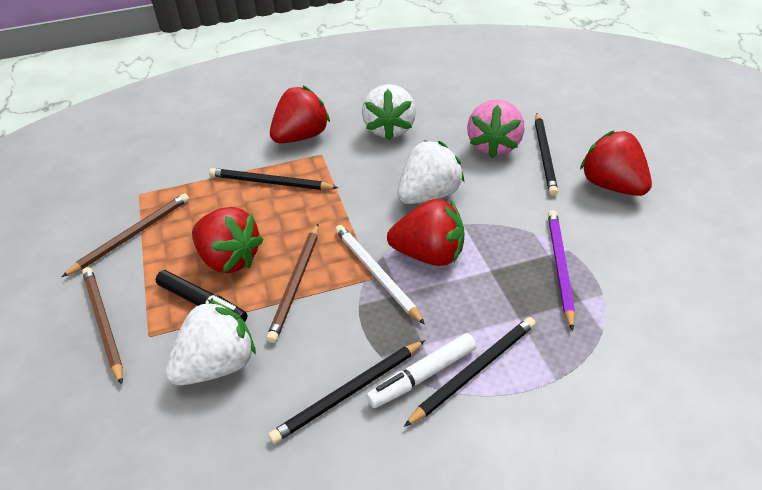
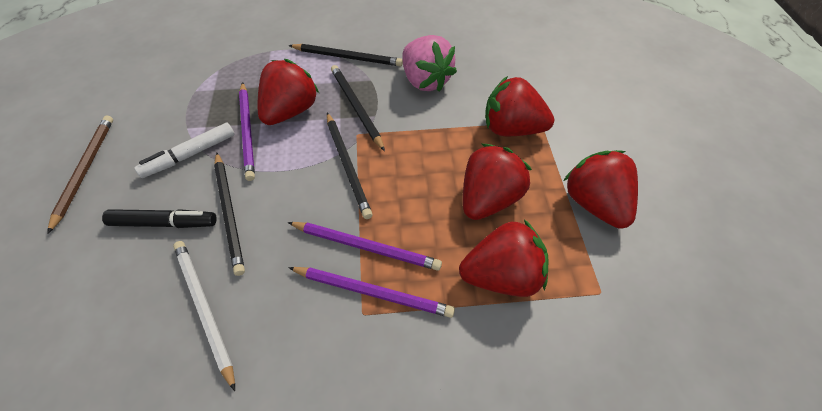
brown pencil: 3 -> 1
purple pencil: 1 -> 3
red strawberry: 4 -> 5
white strawberry: 3 -> 0

